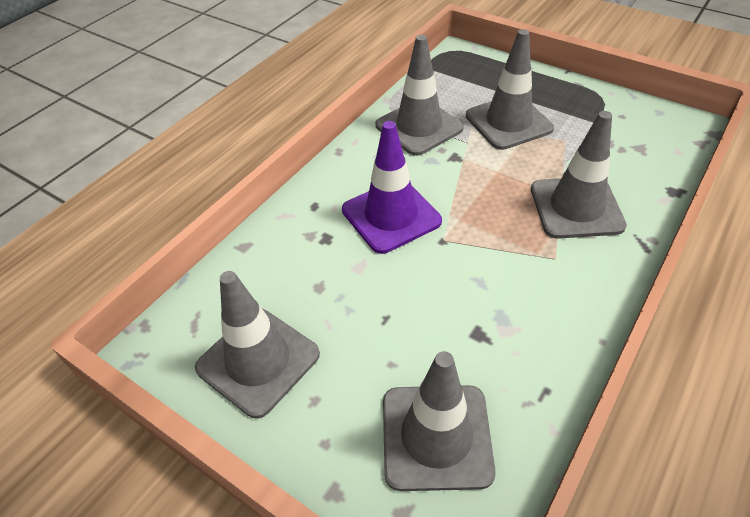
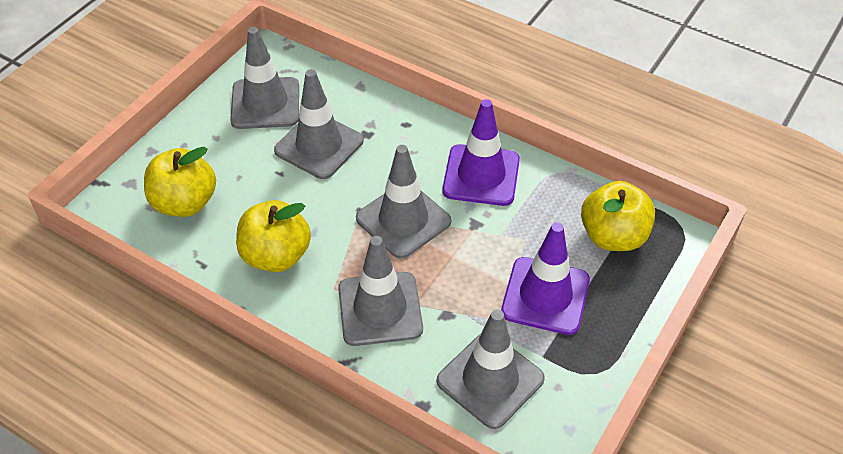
purple traffic cone: 1 -> 2
yellow apple: 0 -> 3

